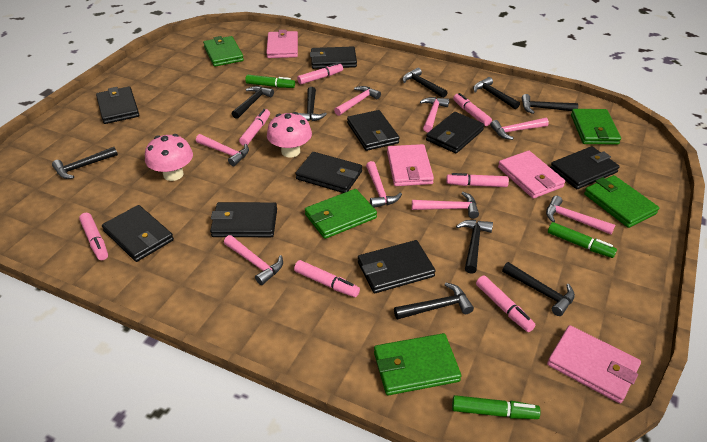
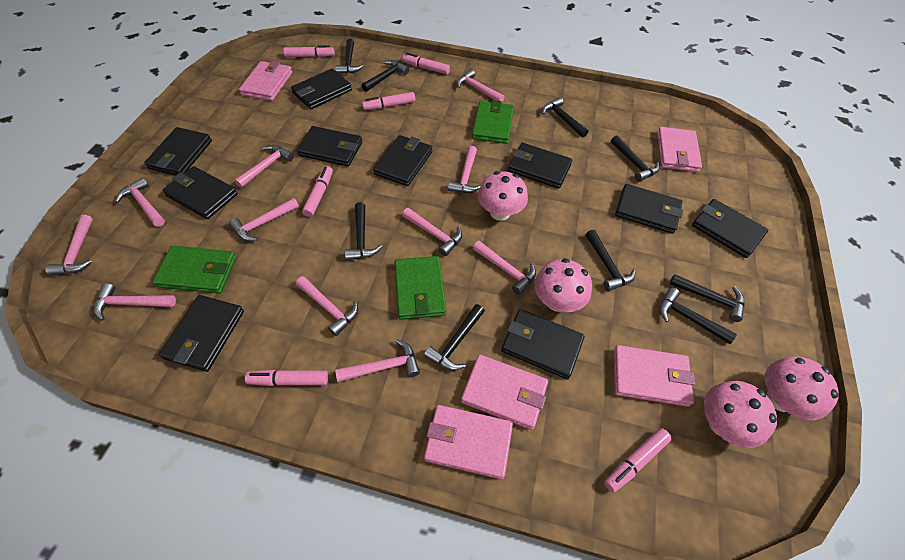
black wallet: 9 -> 10
green marker: 3 -> 0
green wallet: 5 -> 3
pink hammer: 8 -> 11
pink marker: 7 -> 6
pink mushroom: 2 -> 4
pink wallet: 4 -> 5

